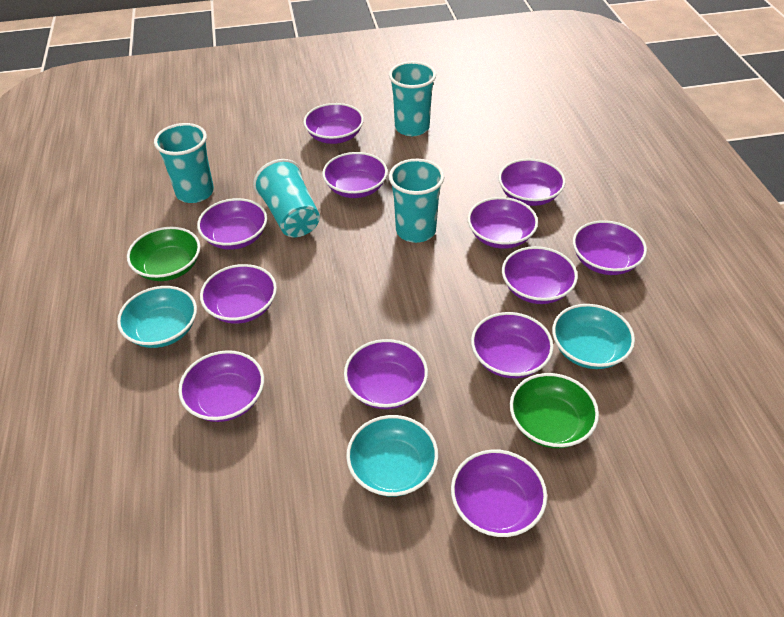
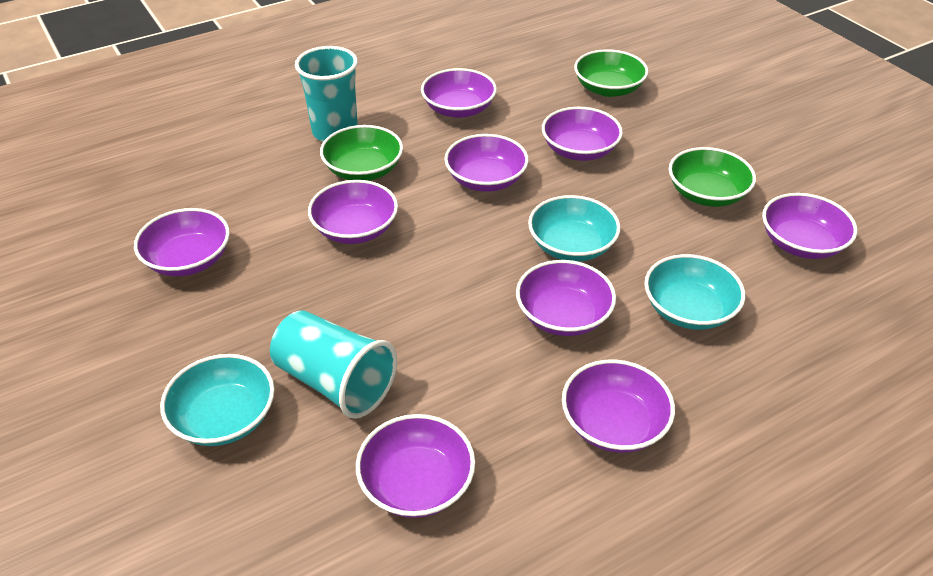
green bowl: 2 -> 3
purple bowl: 12 -> 9
turquoise cup: 4 -> 2

